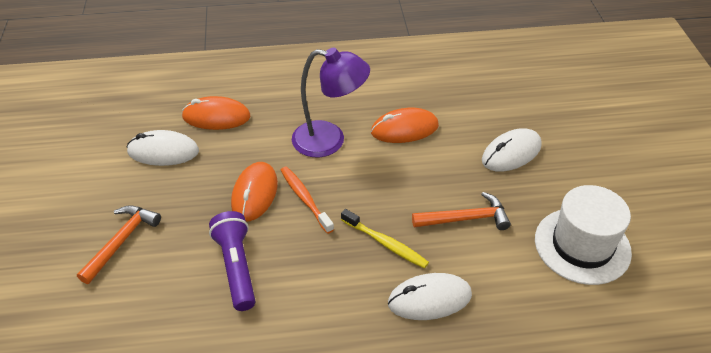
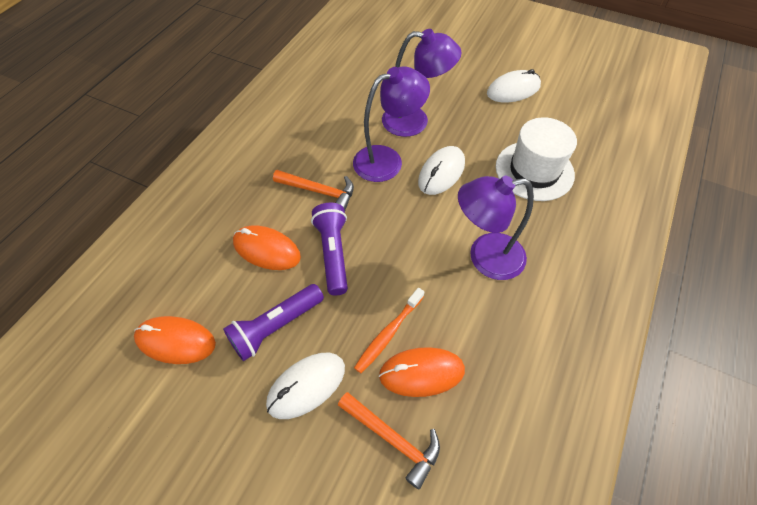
purple flashlight: 1 -> 2
purple lamp: 1 -> 3
yellow toothbrush: 1 -> 0

